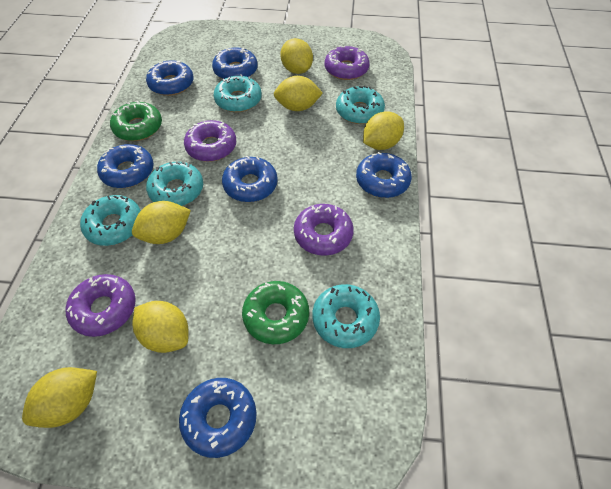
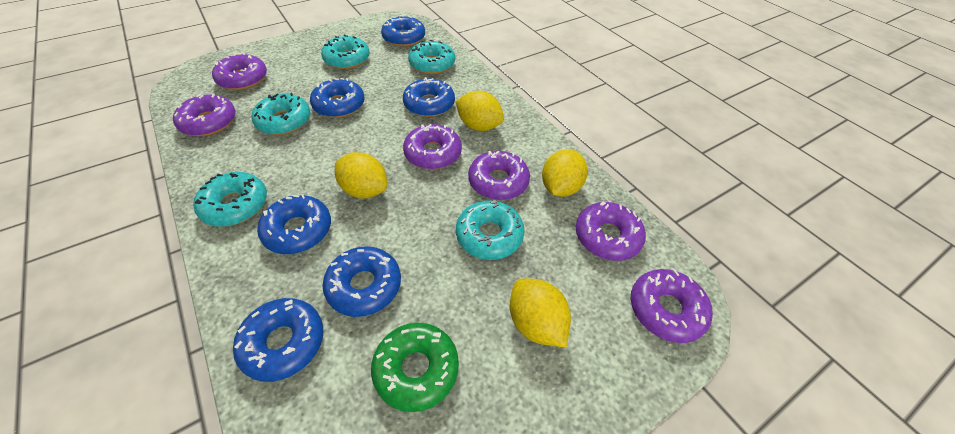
green donut: 2 -> 1
purple donut: 4 -> 6
yellow lemon: 6 -> 4

